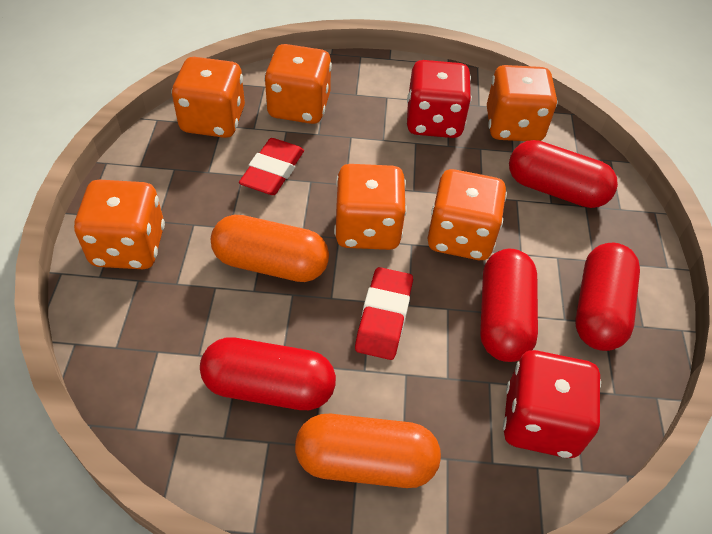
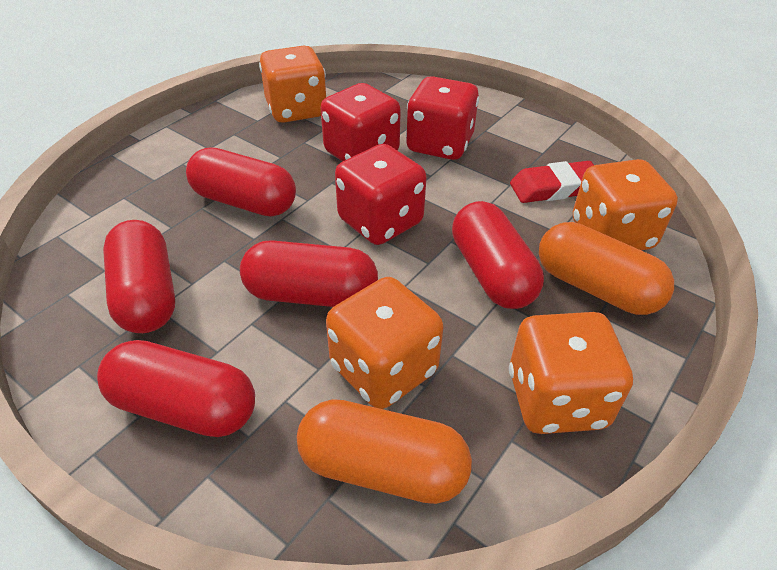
orange dice: 6 -> 4
red capsule: 4 -> 5
red dice: 2 -> 3
red eraser: 2 -> 1

